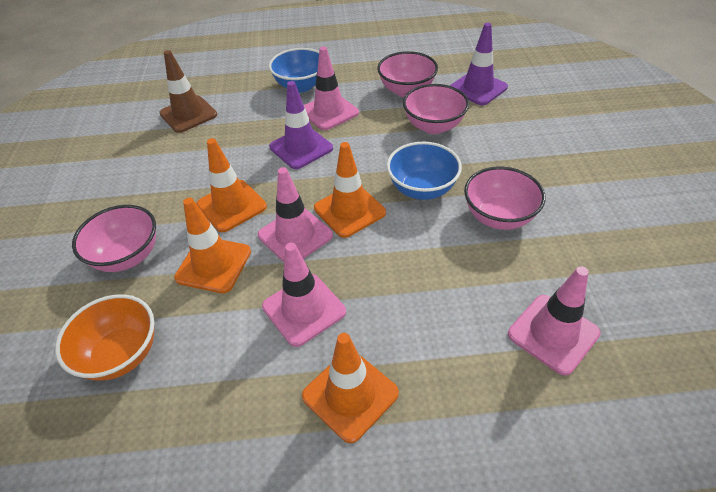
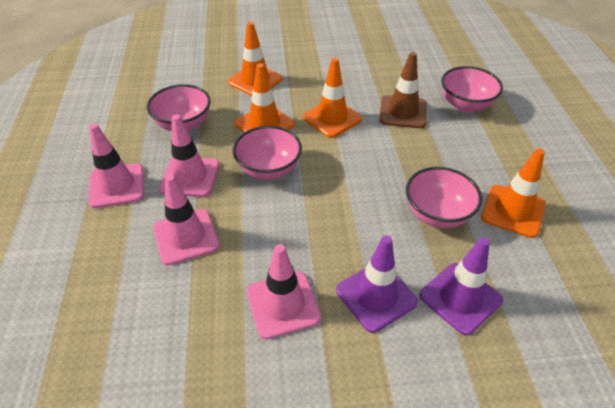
blue bowl: 2 -> 0
orange bowl: 1 -> 0

